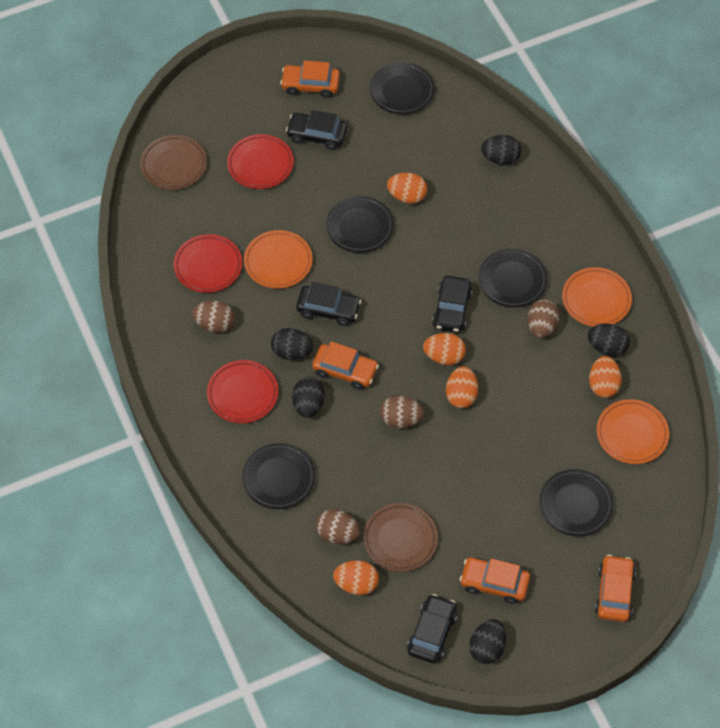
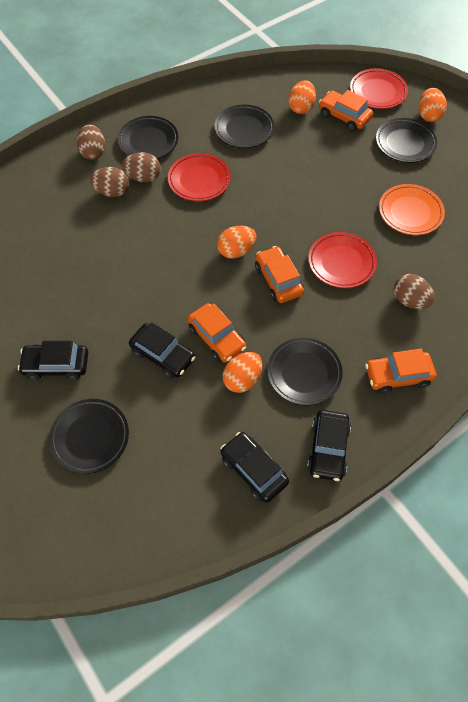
black egg: 5 -> 0
brown plate: 2 -> 0
orange egg: 5 -> 4
orange plate: 3 -> 1

